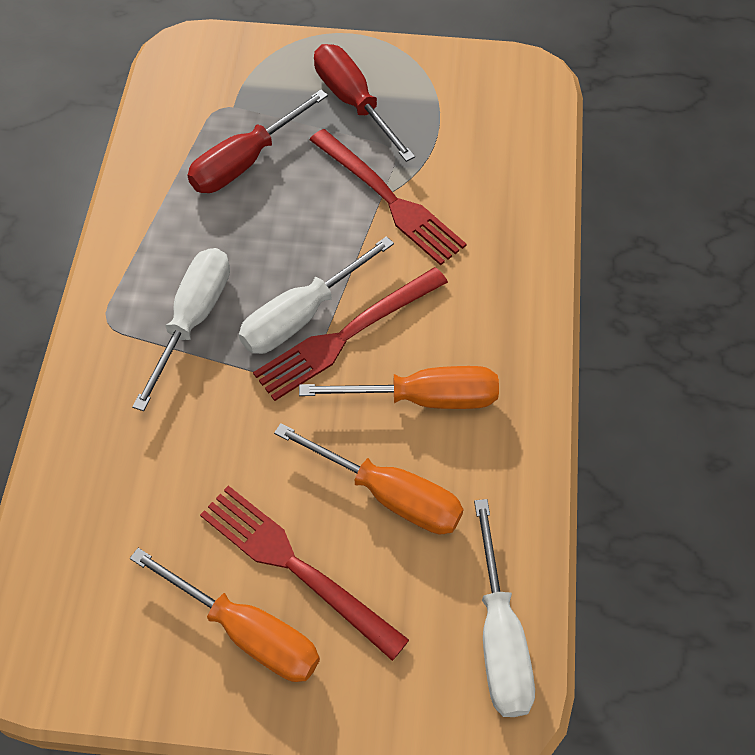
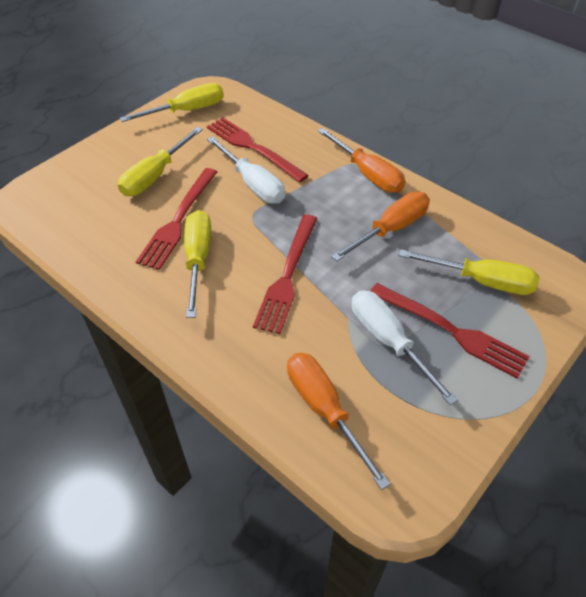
red fork: 3 -> 4
red screwdriver: 2 -> 0
white screwdriver: 3 -> 2
yellow screwdriver: 0 -> 4

